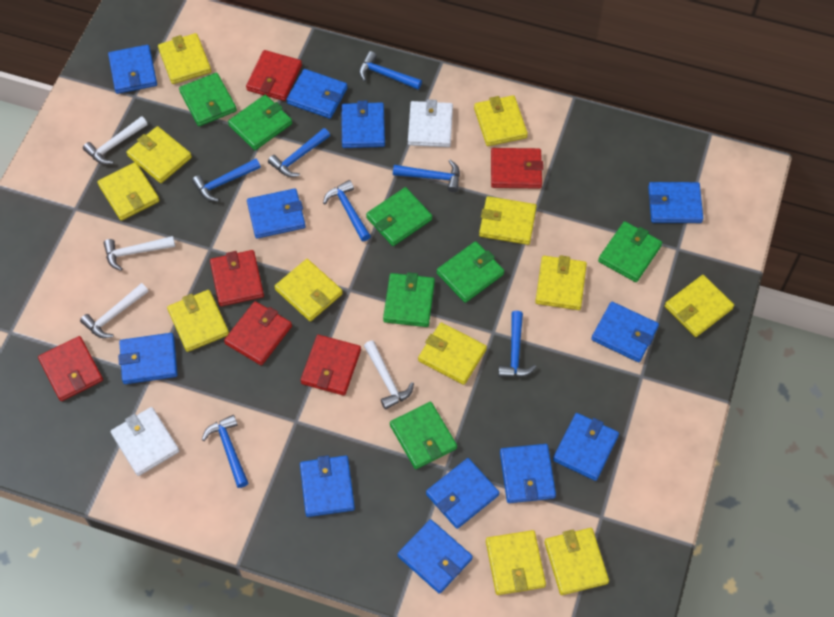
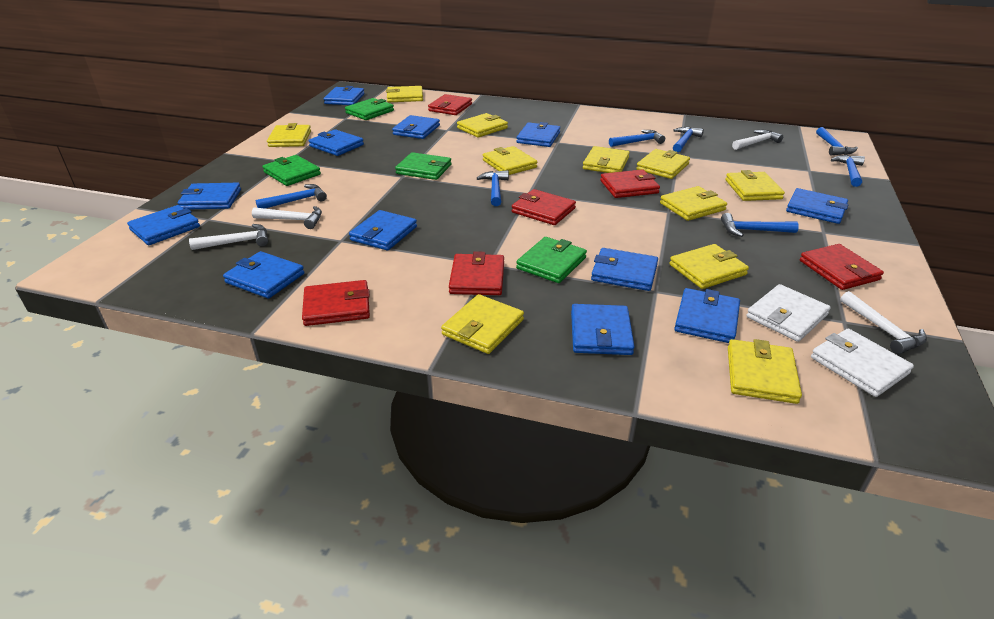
green wallet: 7 -> 4
yellow wallet: 12 -> 11

